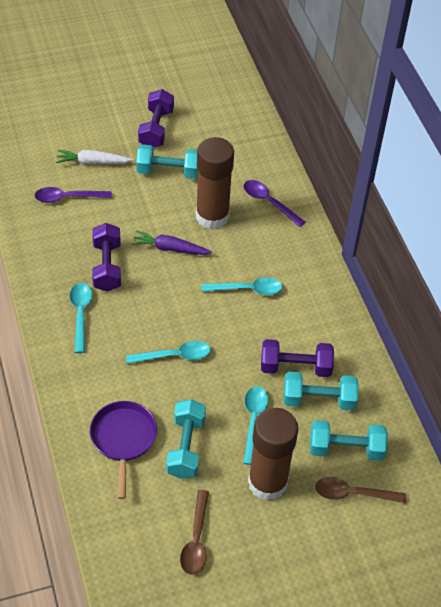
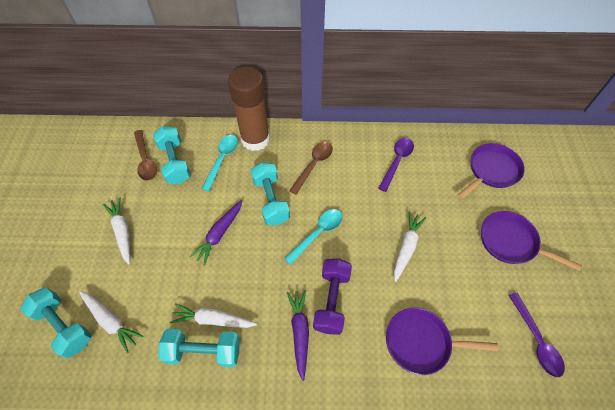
brown glue stick: 2 -> 1
purple carrot: 1 -> 2
purple dumbbell: 3 -> 1
purple pan: 1 -> 3
turquoise spoon: 4 -> 2
white carrot: 1 -> 4

